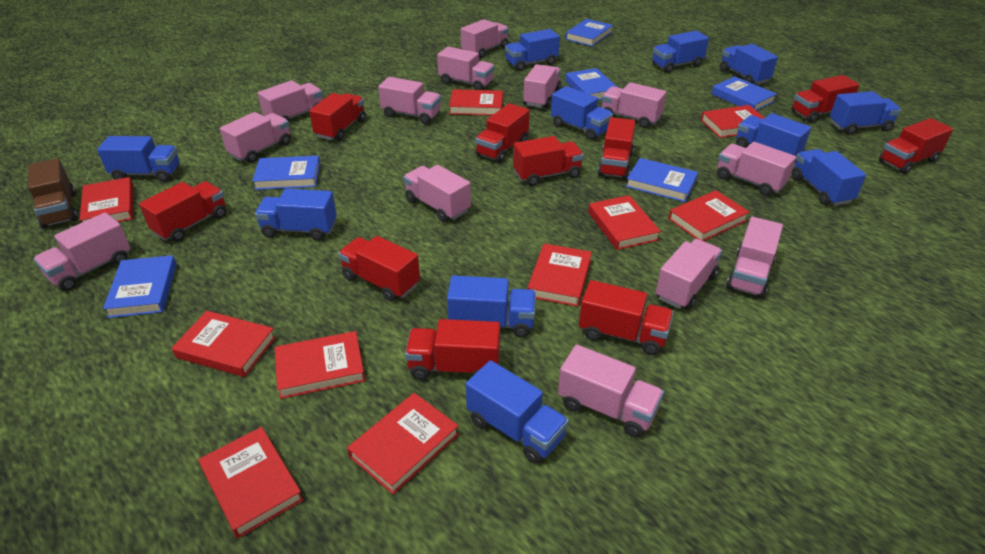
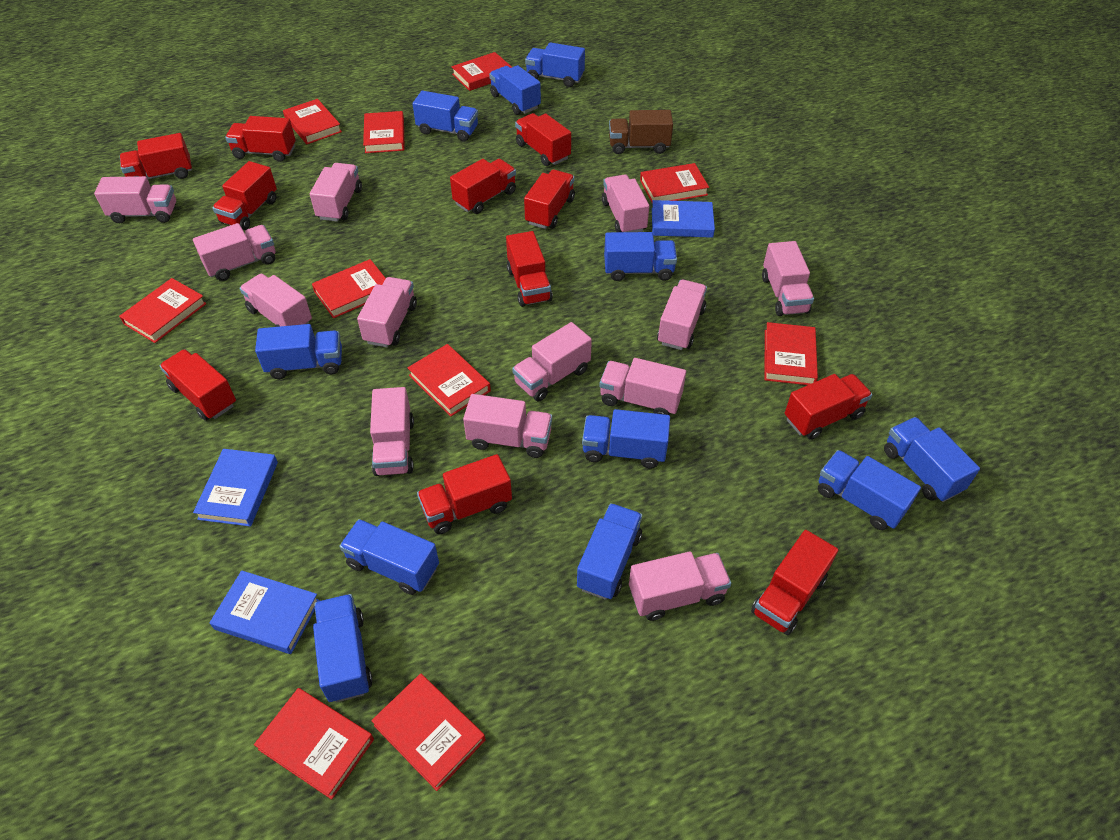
blue book: 6 -> 3
red truck: 10 -> 11

